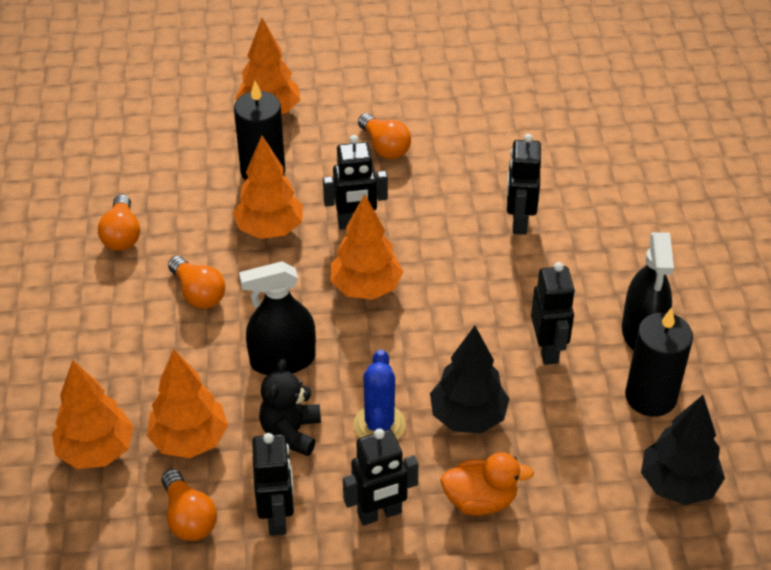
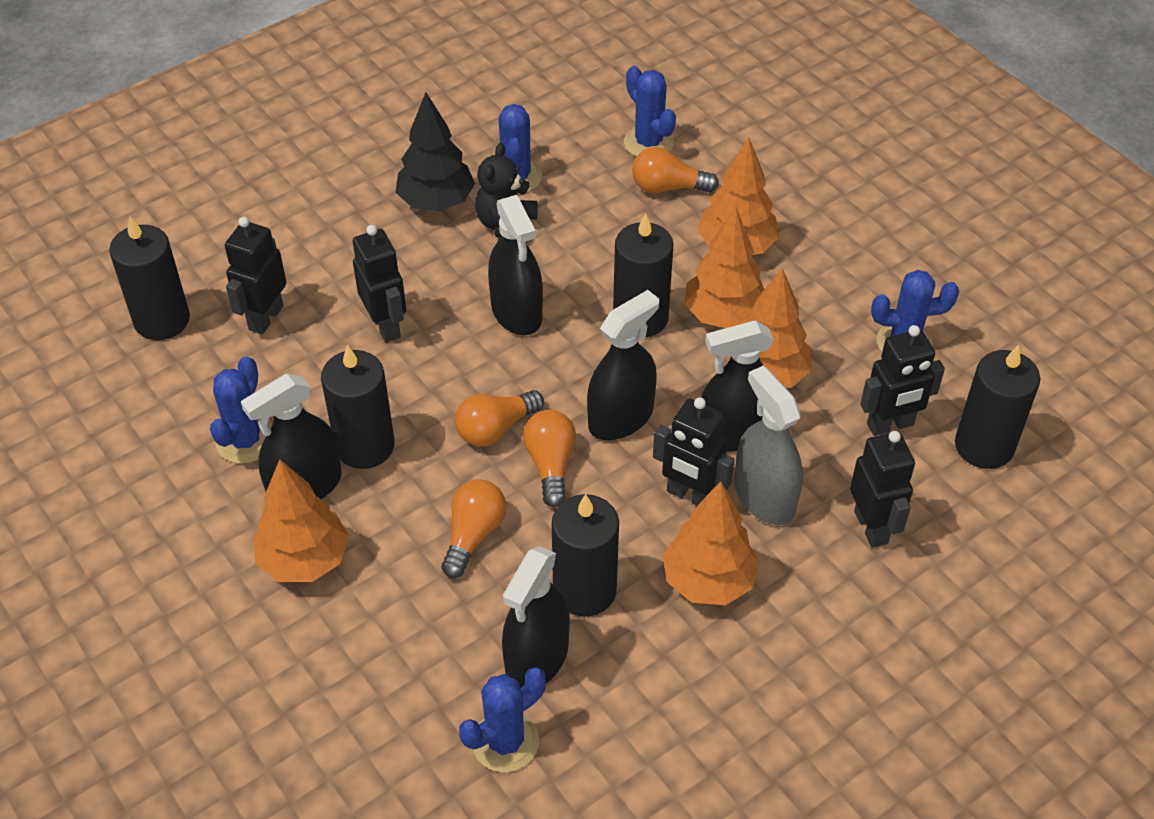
black candle: 2 -> 5
black spray bottle: 2 -> 5
black tree: 2 -> 1
blue cactus: 1 -> 5
grey spray bottle: 0 -> 1
orange duck: 1 -> 0

